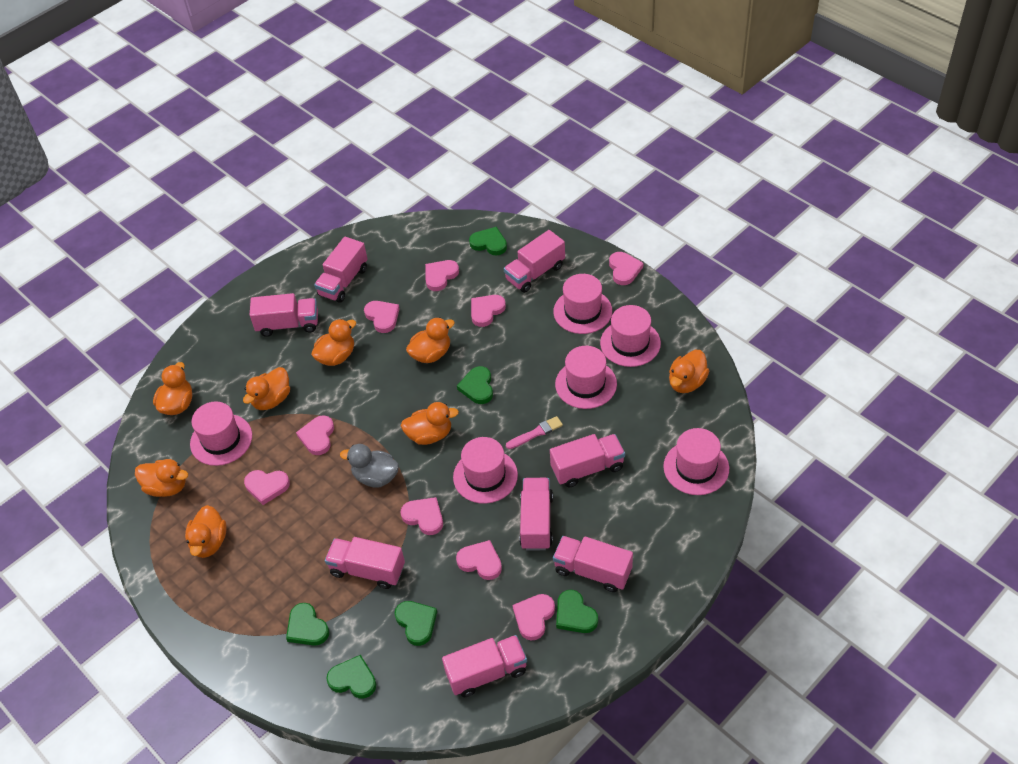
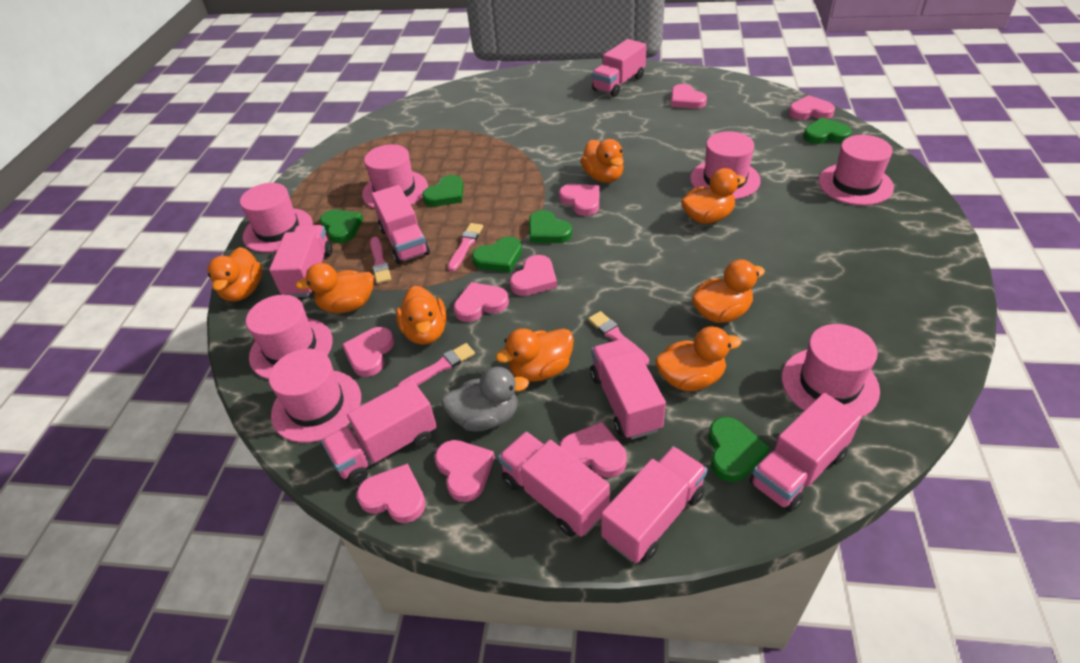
pink brush: 1 -> 4
pink hat: 6 -> 7

